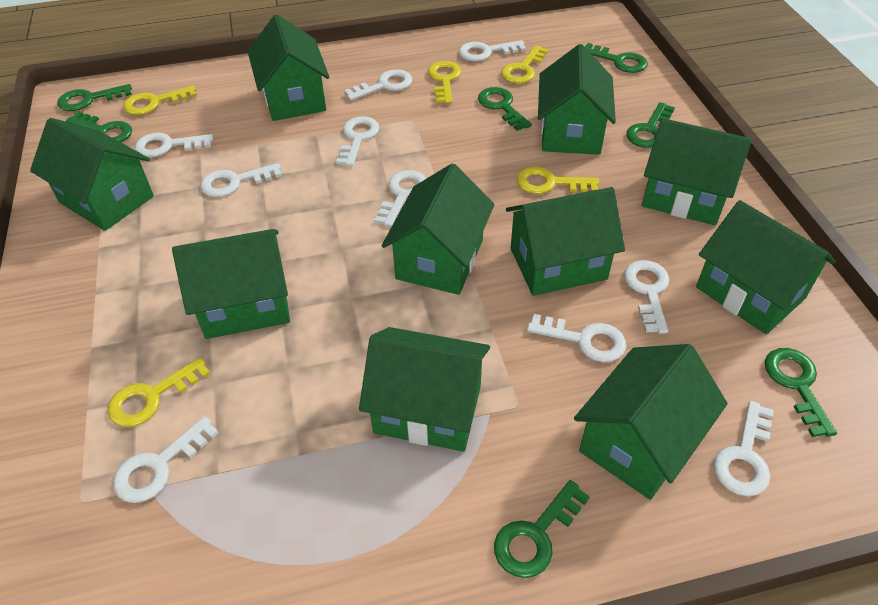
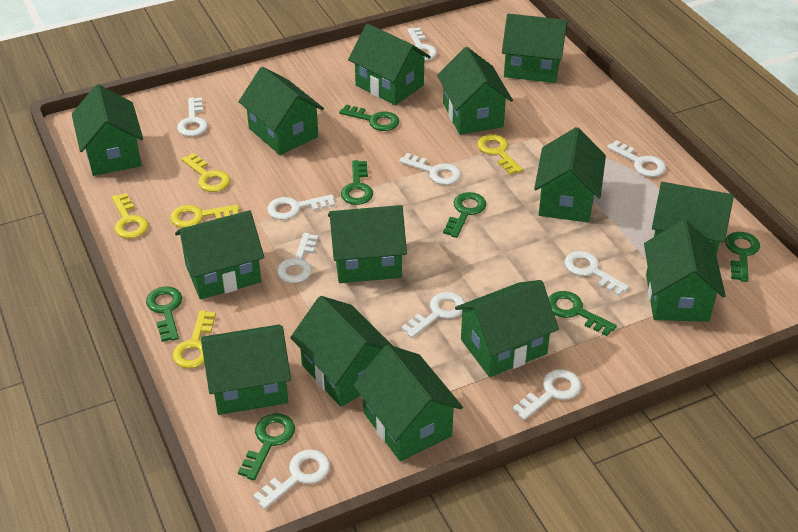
green house: 10 -> 14

